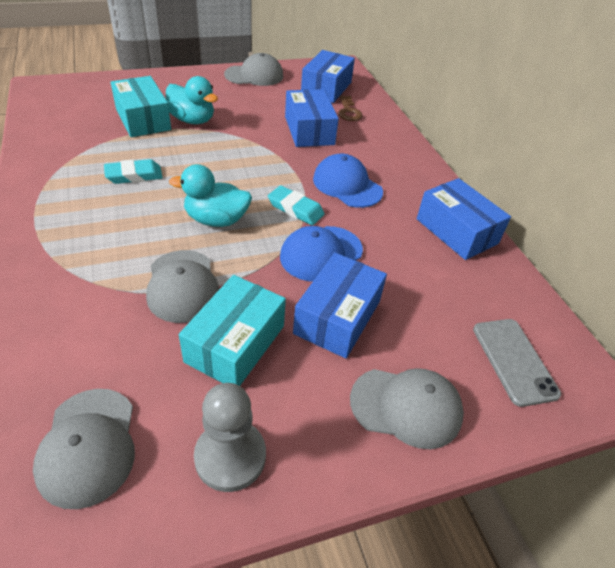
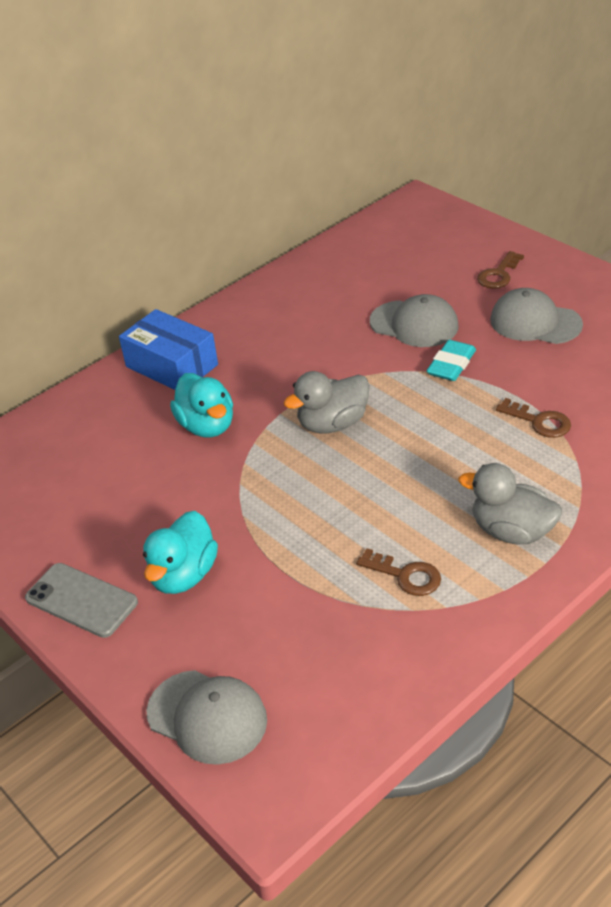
blue box: 4 -> 1
blue cap: 2 -> 0
brown key: 1 -> 3
grey cap: 4 -> 3
grey duck: 0 -> 2
grey pawn: 1 -> 0
turquoise box: 2 -> 0
turquoise eraser: 2 -> 1

